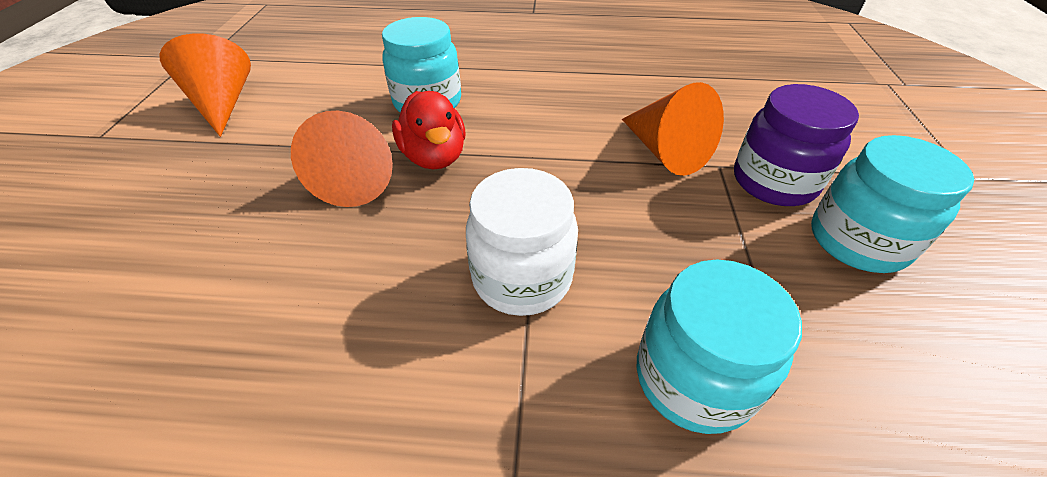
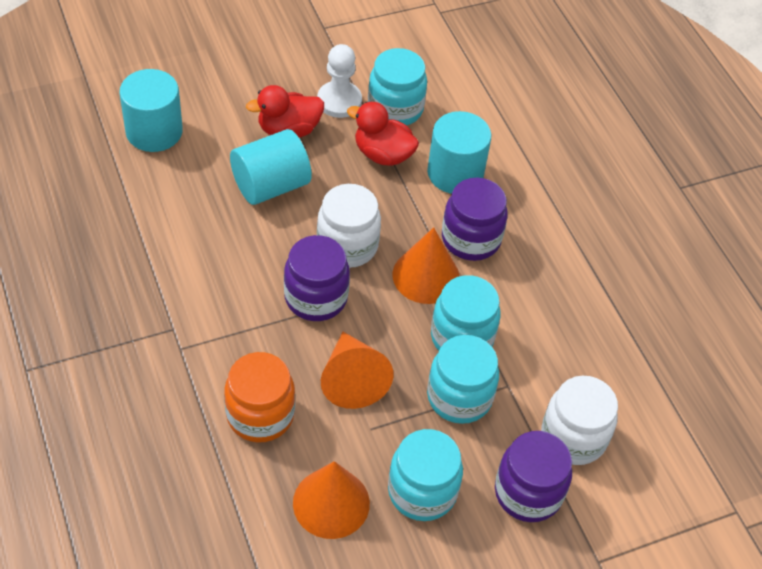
orange jar: 0 -> 1
purple jar: 1 -> 3
red duck: 1 -> 2
turquoise cylinder: 0 -> 3
turquoise jar: 3 -> 4
white jar: 1 -> 2
white pawn: 0 -> 1

